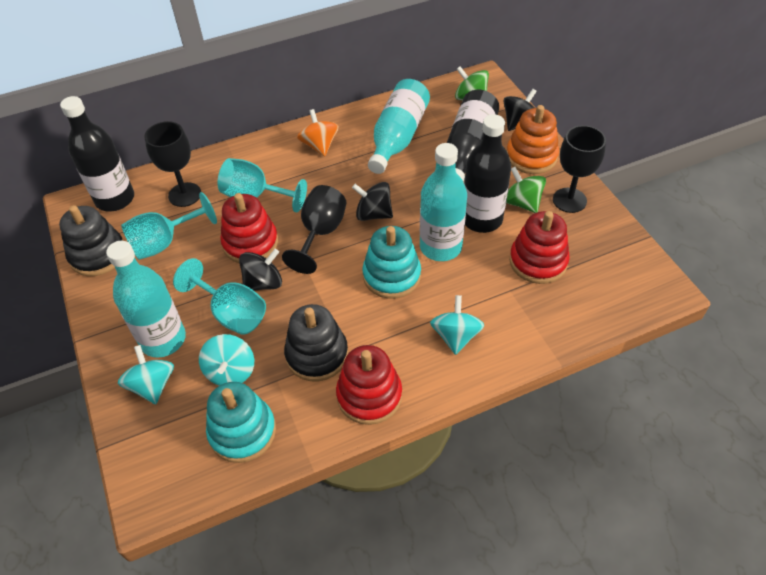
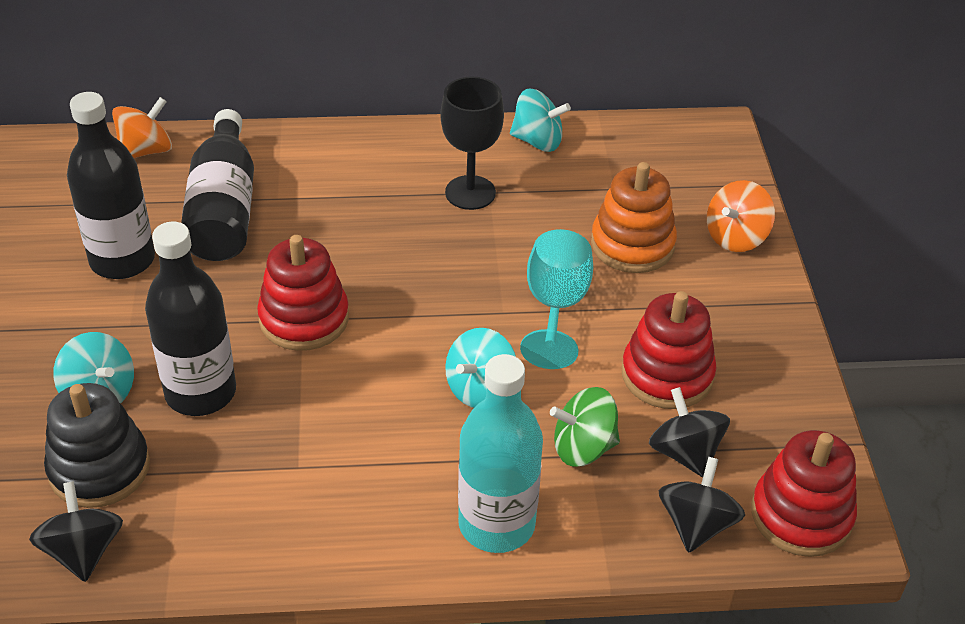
black goblet: 3 -> 1
black stacking toy: 2 -> 1
green spinning top: 2 -> 1
orange spinning top: 1 -> 2
turquoise bottle: 3 -> 1
turquoise goblet: 3 -> 1
turquoise stacking toy: 2 -> 0

